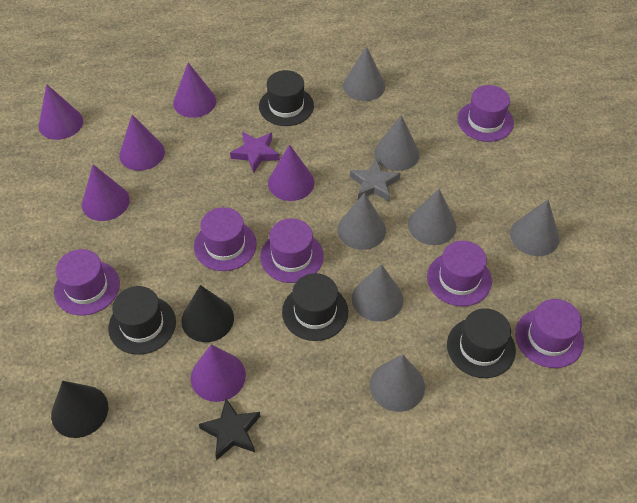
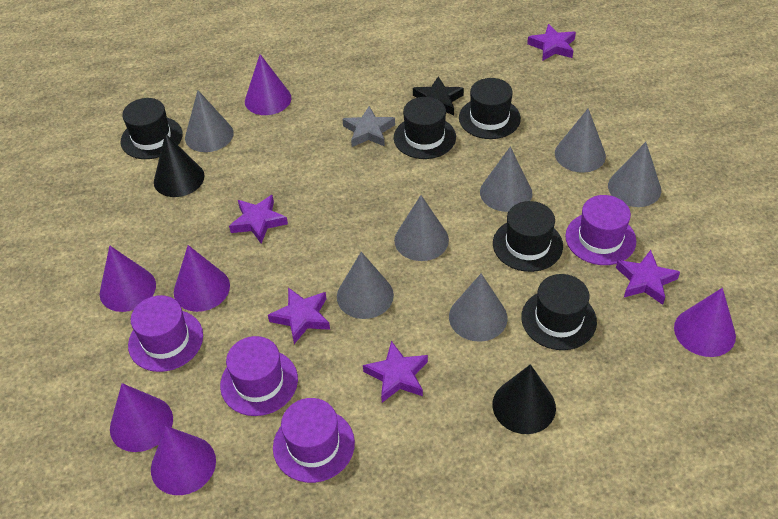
black hat: 4 -> 5
purple hat: 6 -> 4
purple star: 1 -> 5

